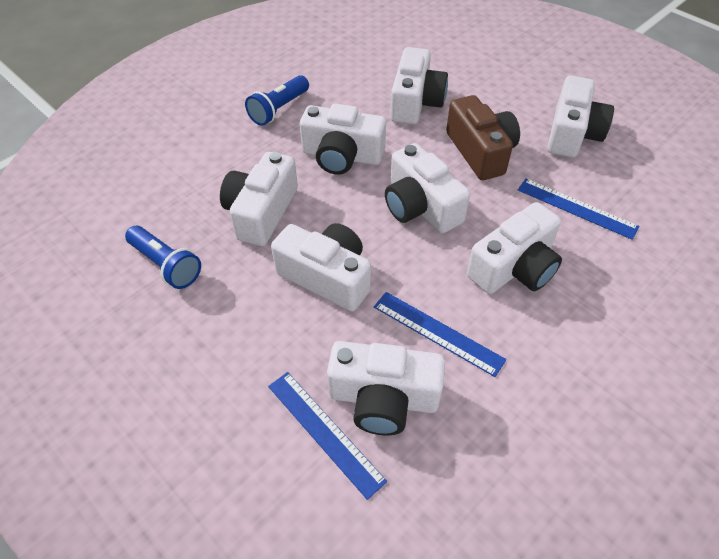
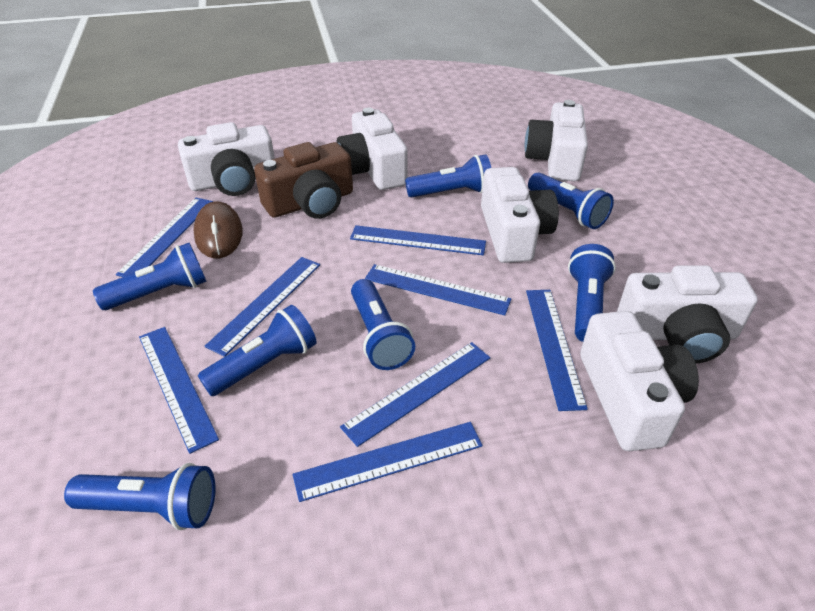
blue flashlight: 2 -> 7
blue ruler: 3 -> 8
brown mouse: 0 -> 1
white camera: 8 -> 6

